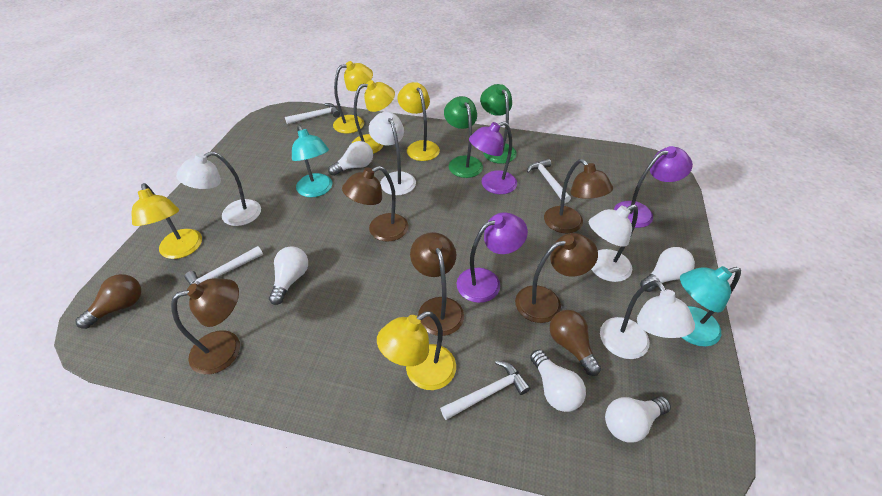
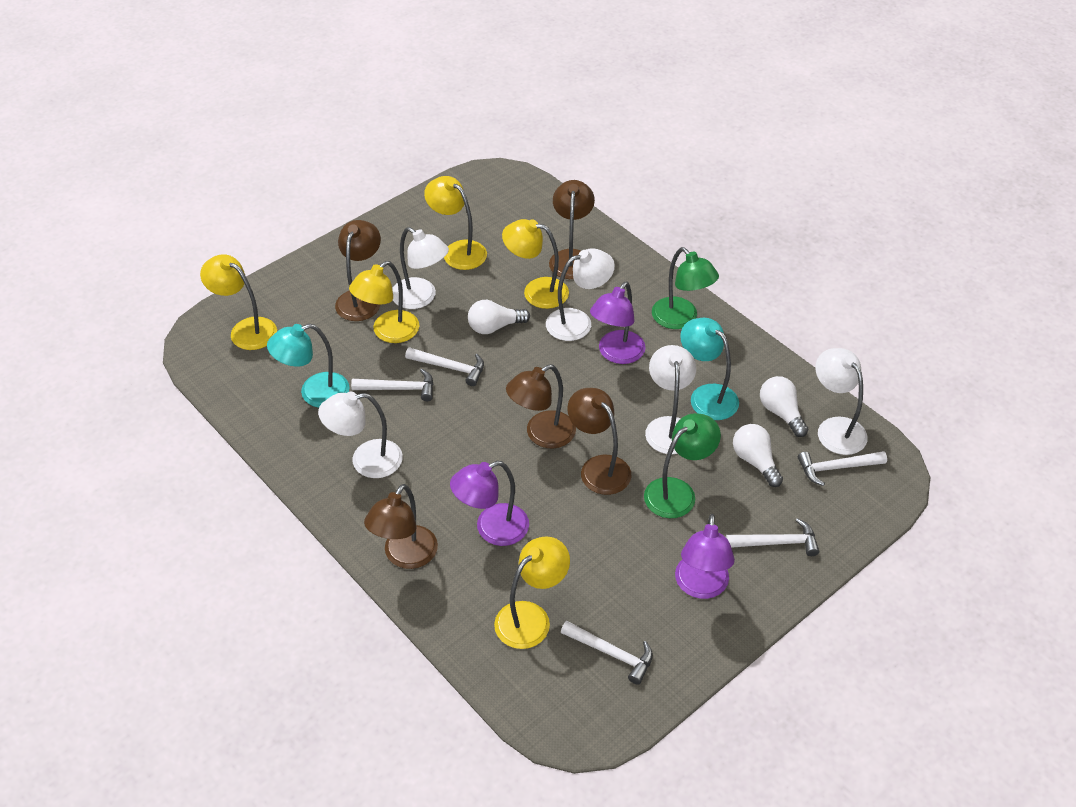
brown light bulb: 2 -> 0
white hammer: 4 -> 5
white lamp: 4 -> 5
white light bulb: 5 -> 3

